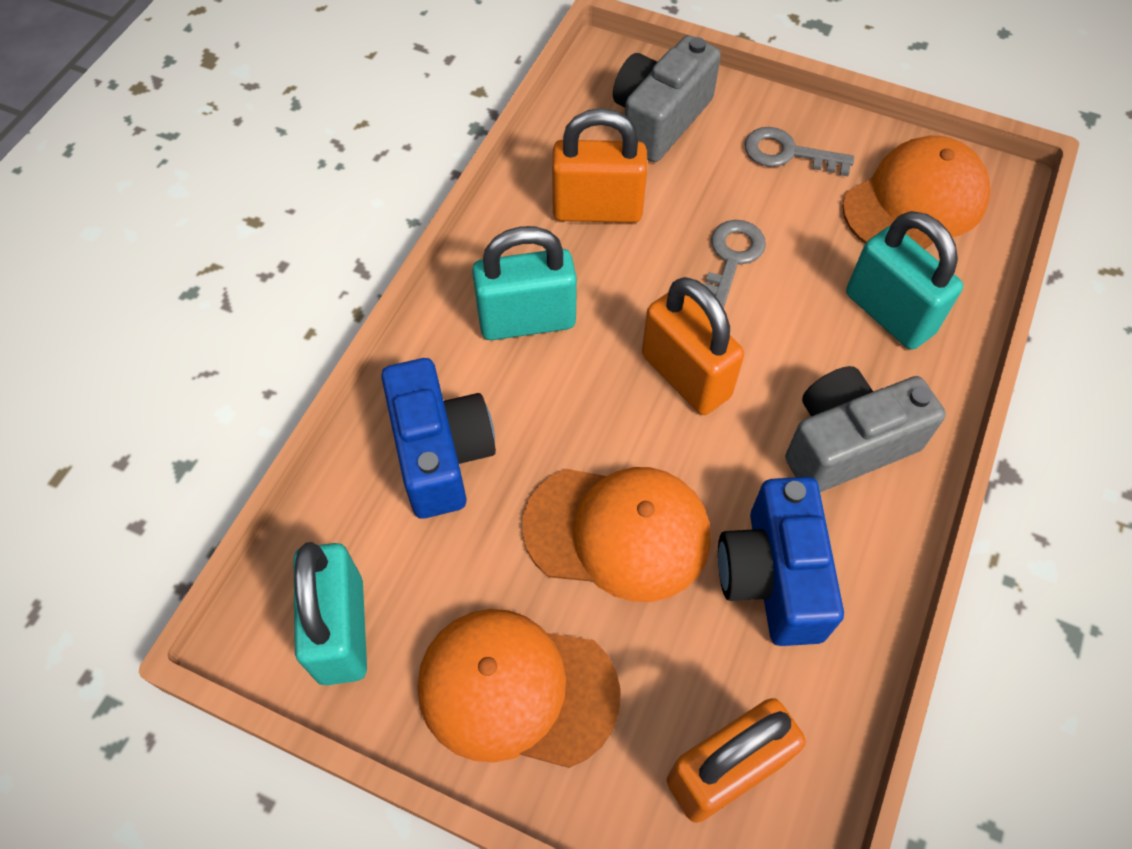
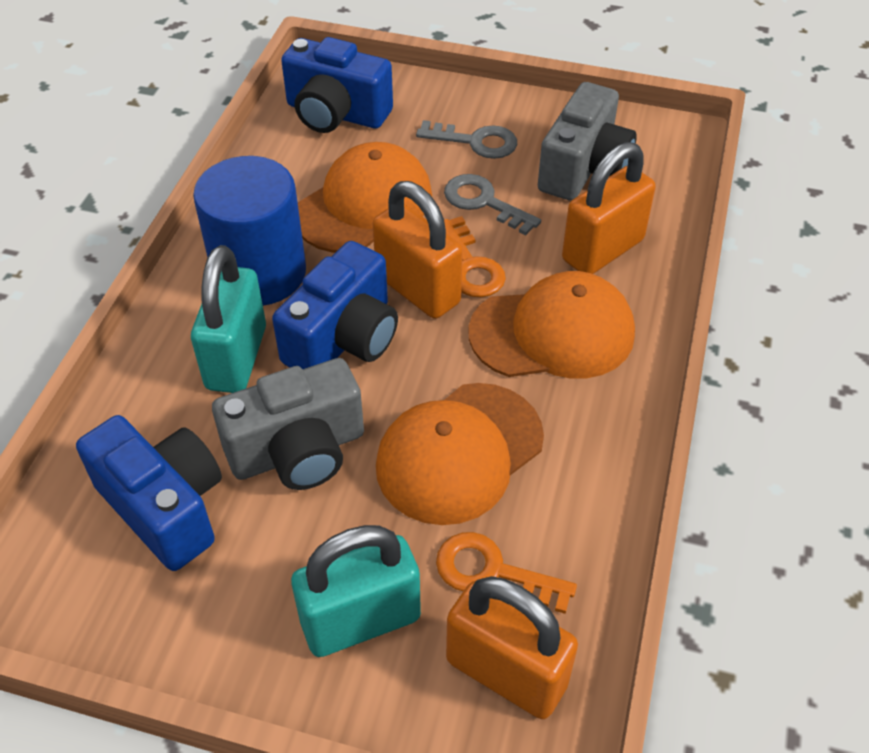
blue camera: 2 -> 3
blue cylinder: 0 -> 1
orange key: 0 -> 2
turquoise padlock: 3 -> 2

